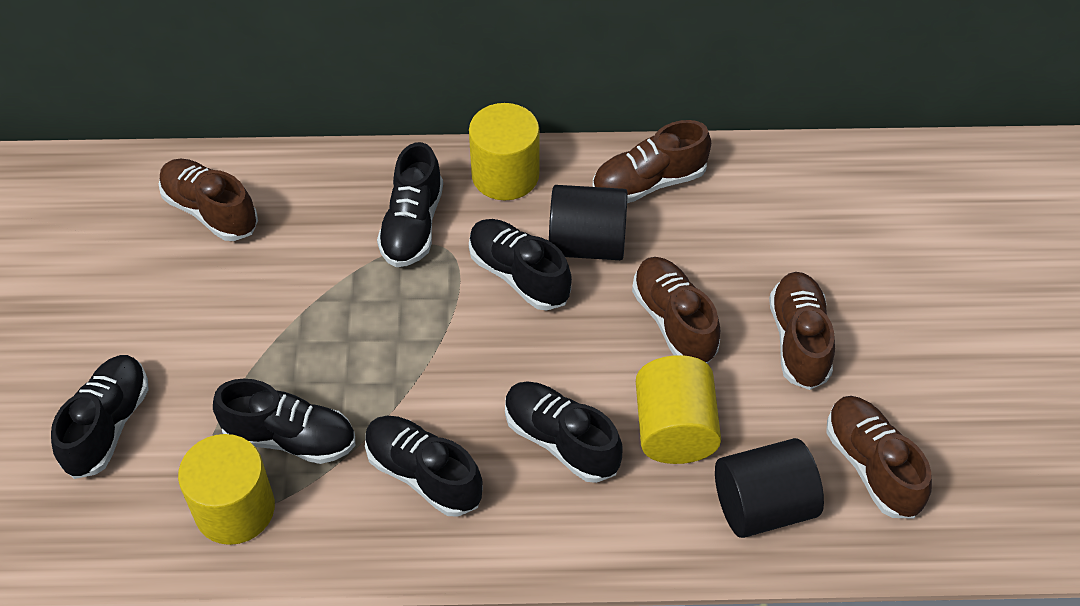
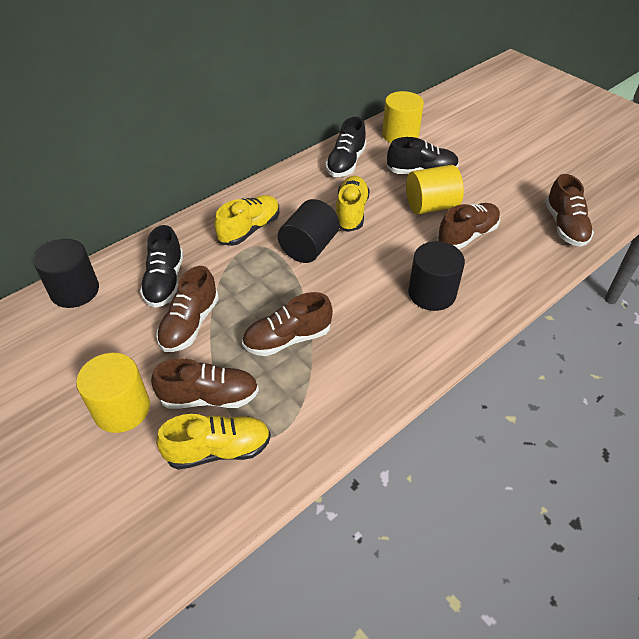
black cylinder: 2 -> 3
black shoe: 6 -> 3
yellow shoe: 0 -> 3

